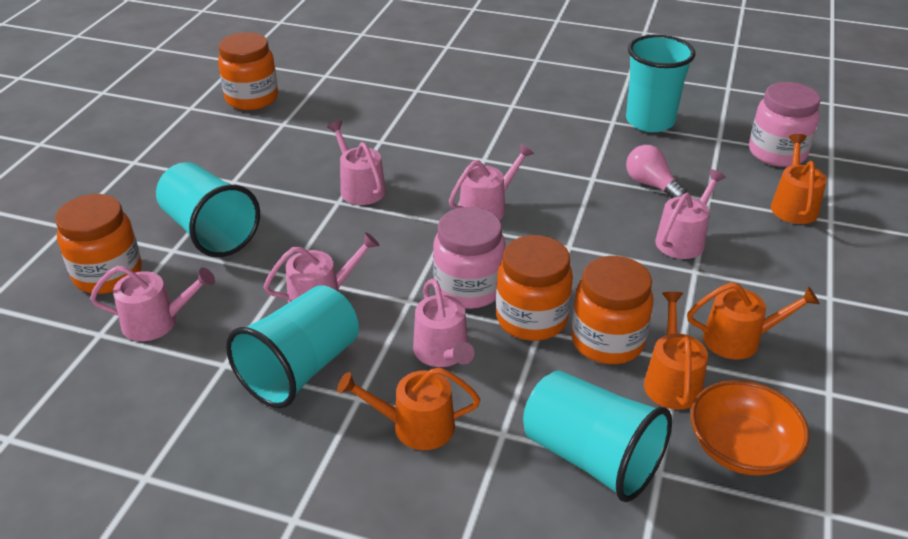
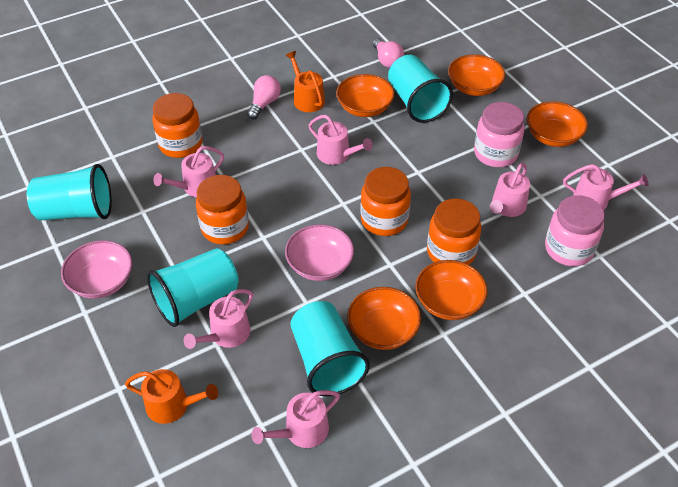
orange bowl: 1 -> 5
orange watering can: 4 -> 2
pink bowl: 0 -> 2
pink light bulb: 1 -> 2

